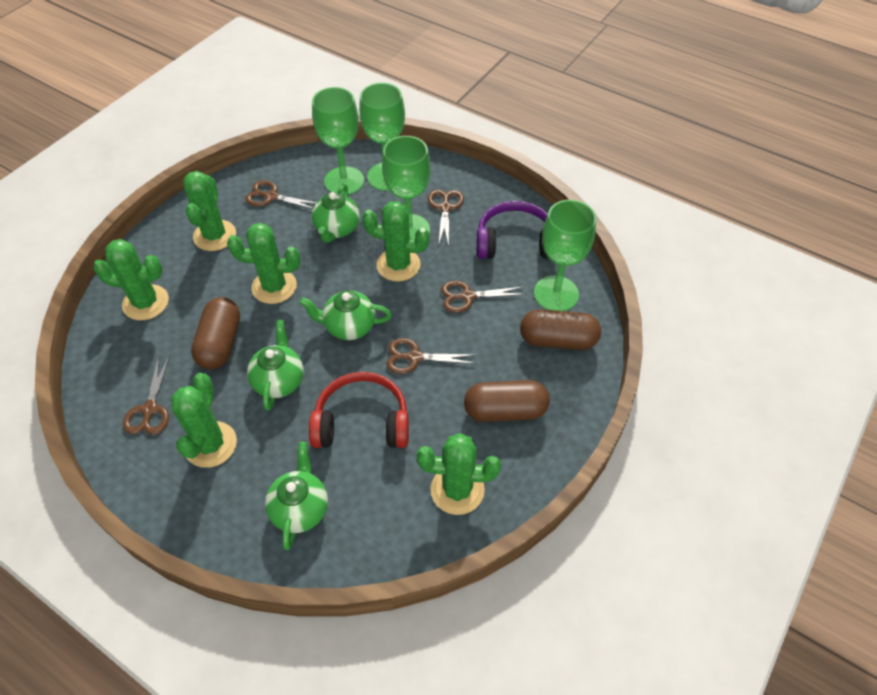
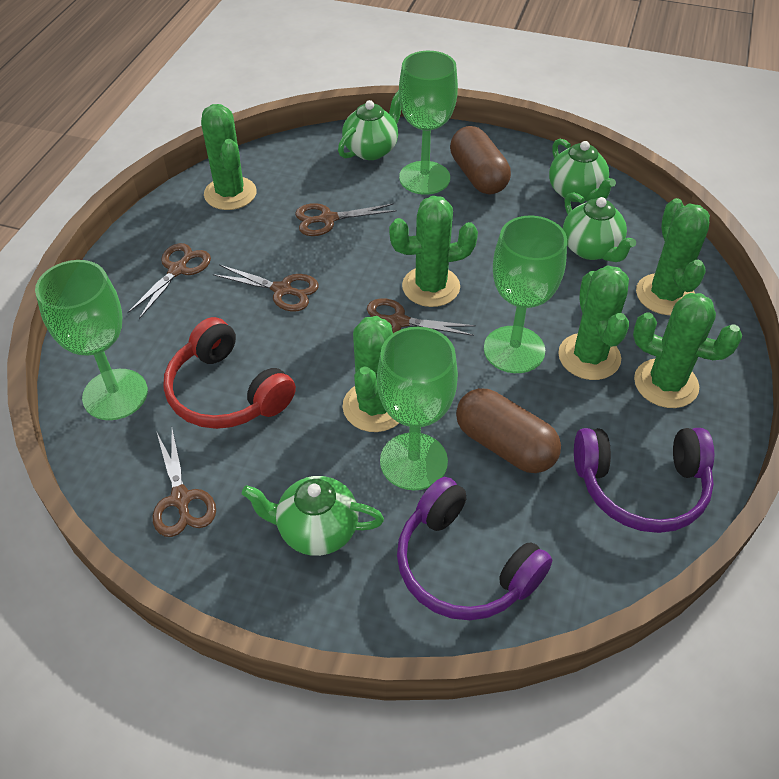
brown capsule: 3 -> 2
purple headphones: 1 -> 2

